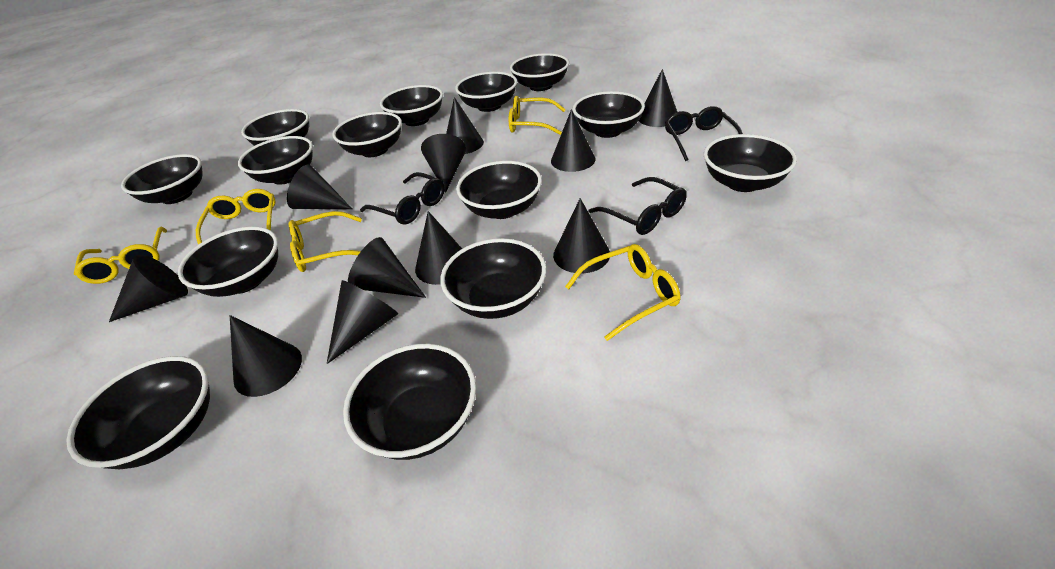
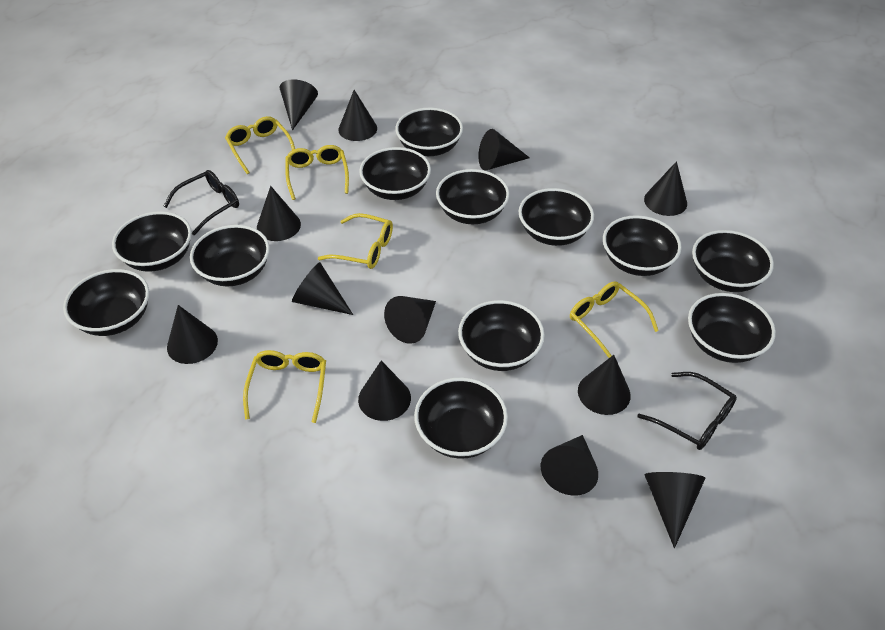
black bowl: 14 -> 12
black cone: 11 -> 12
black glasses: 3 -> 2

